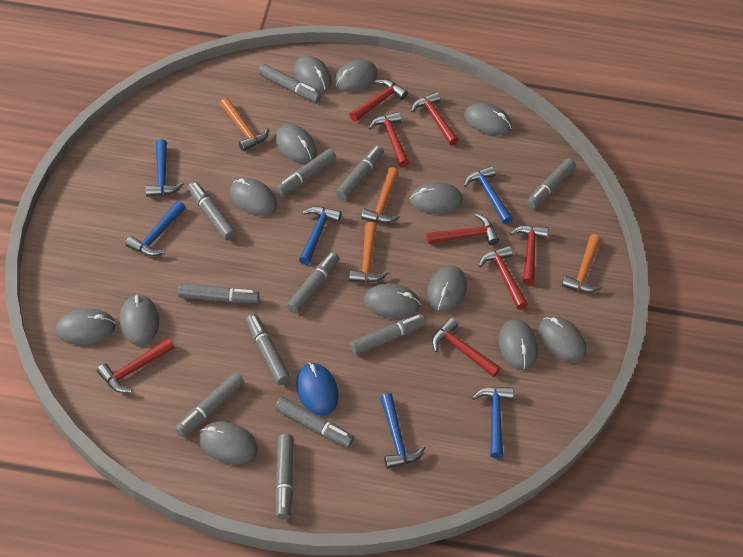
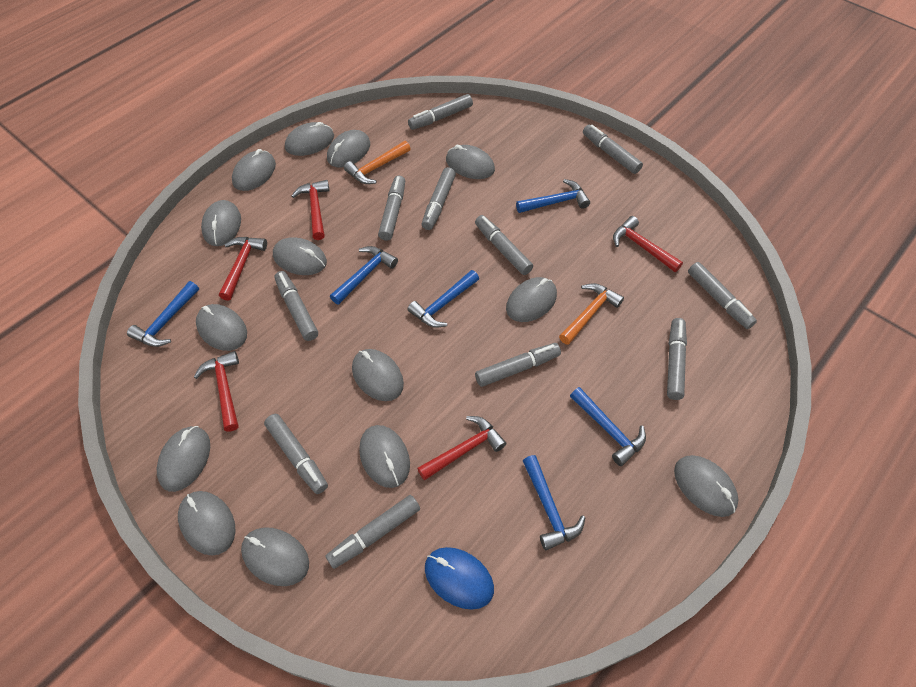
grey marker: 12 -> 11
grey mouse: 13 -> 14
orange hammer: 4 -> 2
red hammer: 8 -> 5

